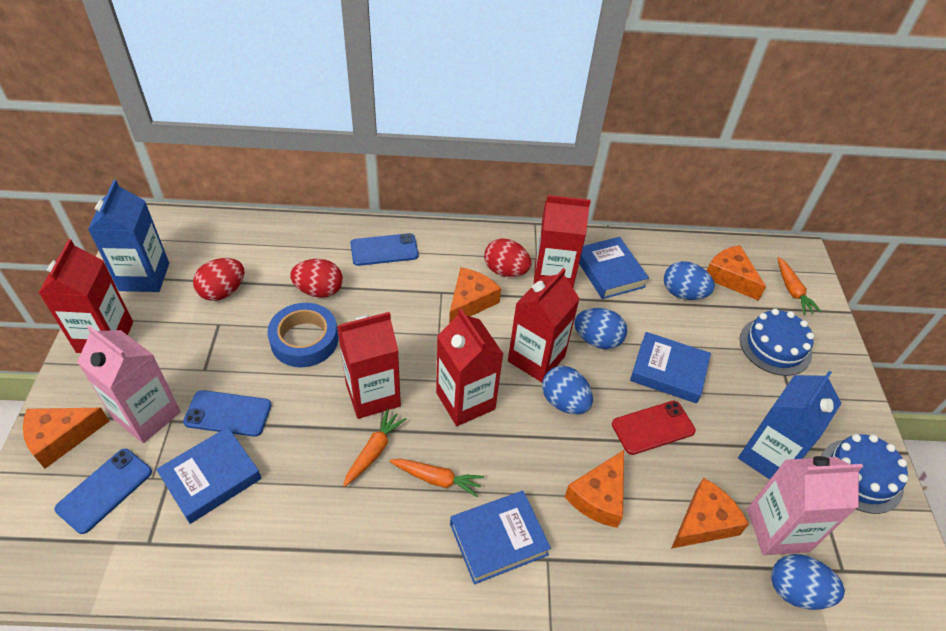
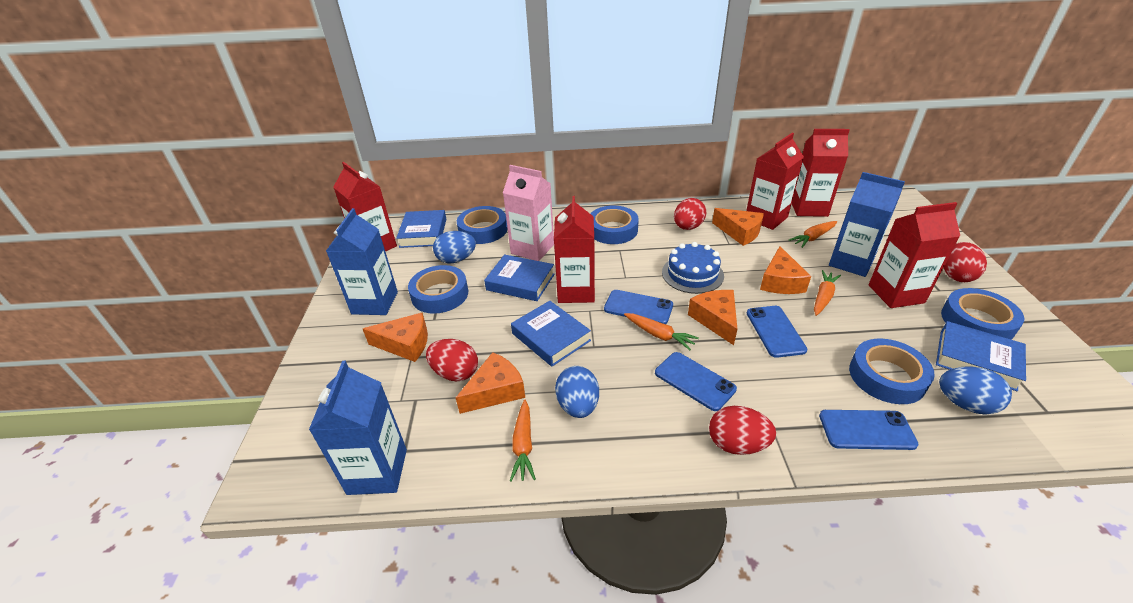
blue cake: 2 -> 1
blue carton: 2 -> 3
blue egg: 4 -> 3
blue phone: 3 -> 4
blue tape: 1 -> 5
orange carrot: 3 -> 4
pink carton: 2 -> 1
red egg: 3 -> 4
red phone: 1 -> 0

